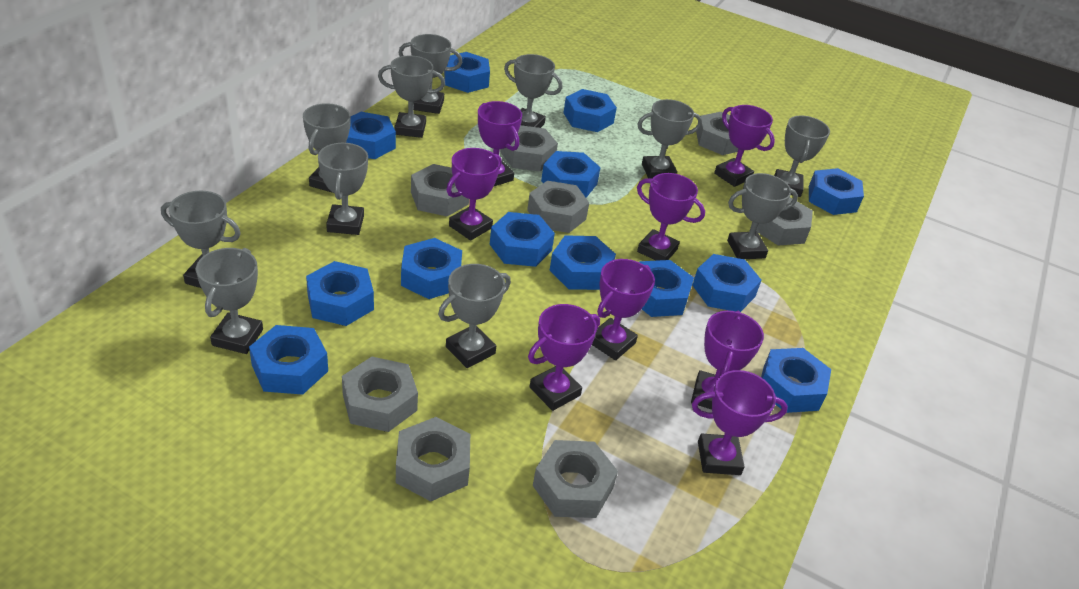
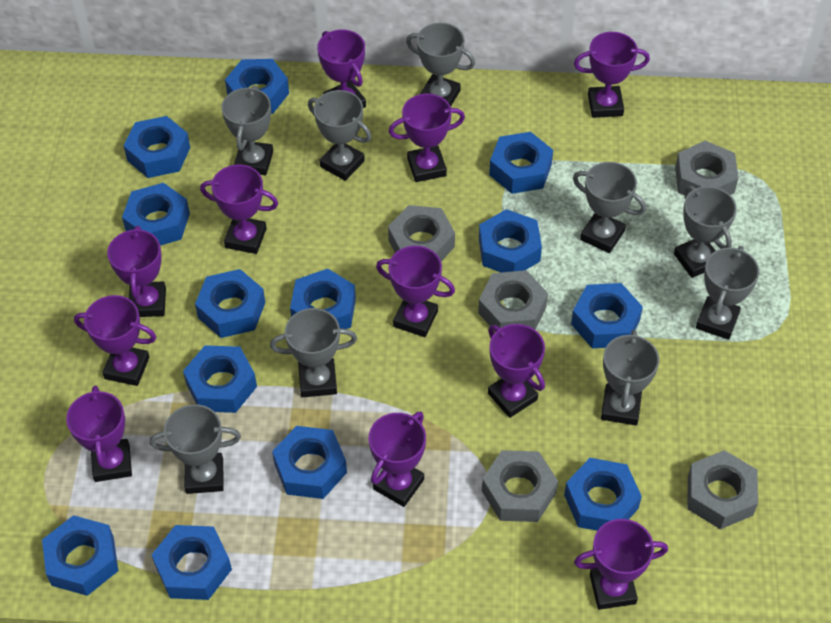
grey nut: 8 -> 5
grey trophy: 11 -> 9
purple trophy: 8 -> 11

